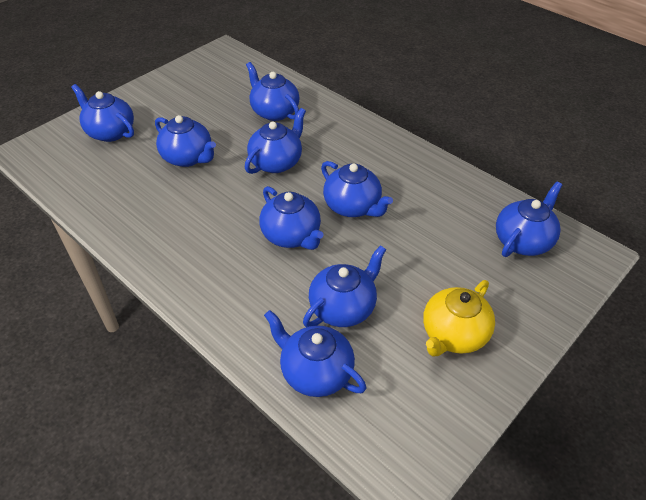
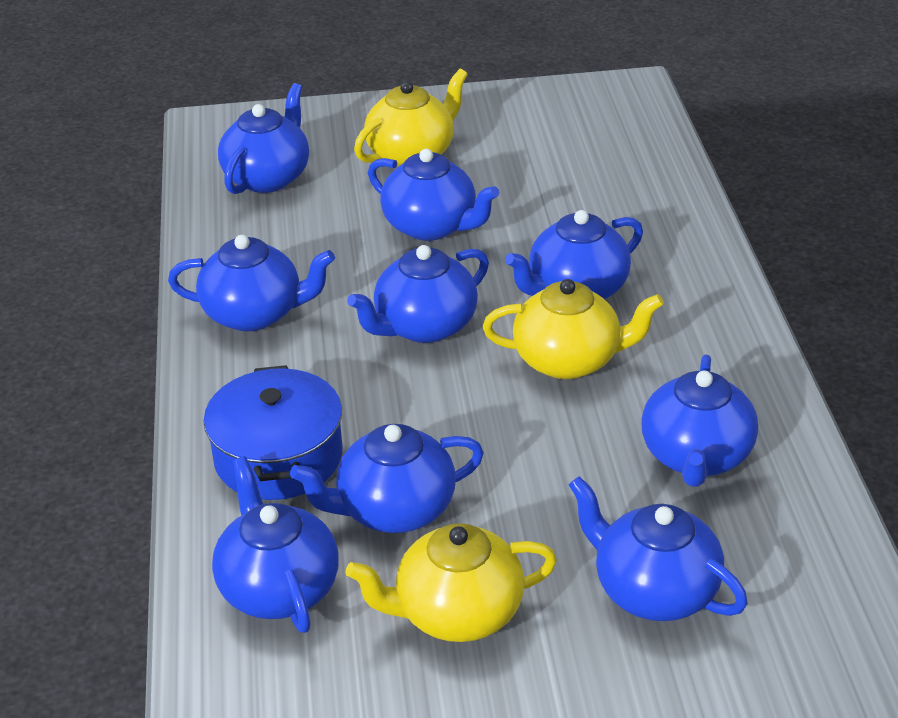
blue pot: 0 -> 1
yellow teapot: 1 -> 3

